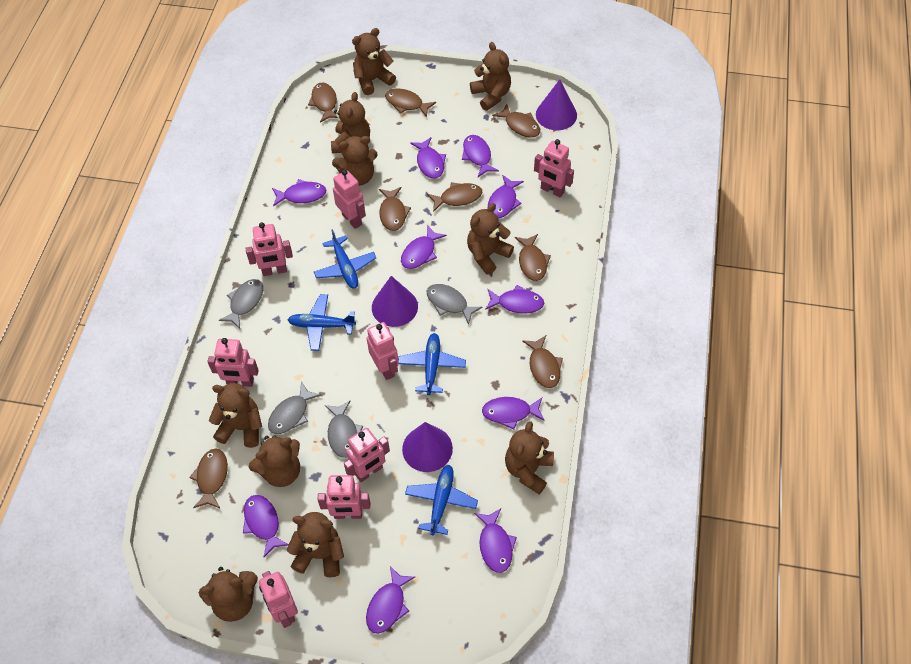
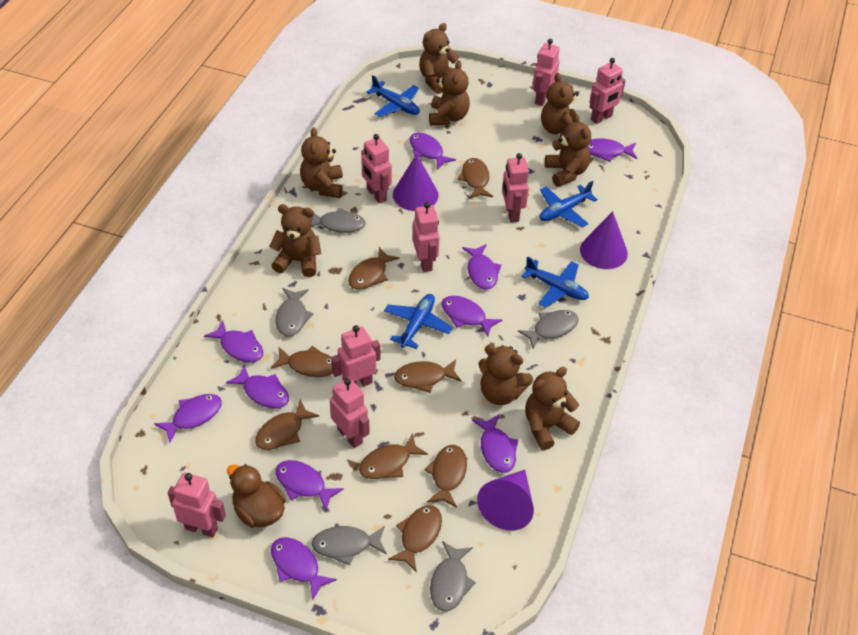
brown duck: 0 -> 1
brown teddy bear: 10 -> 8
grey fish: 4 -> 5

